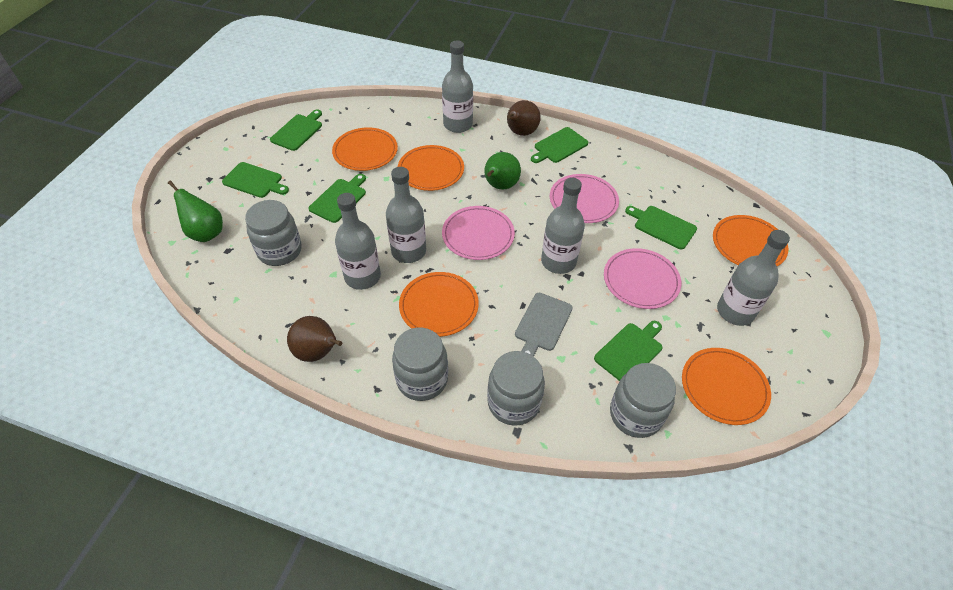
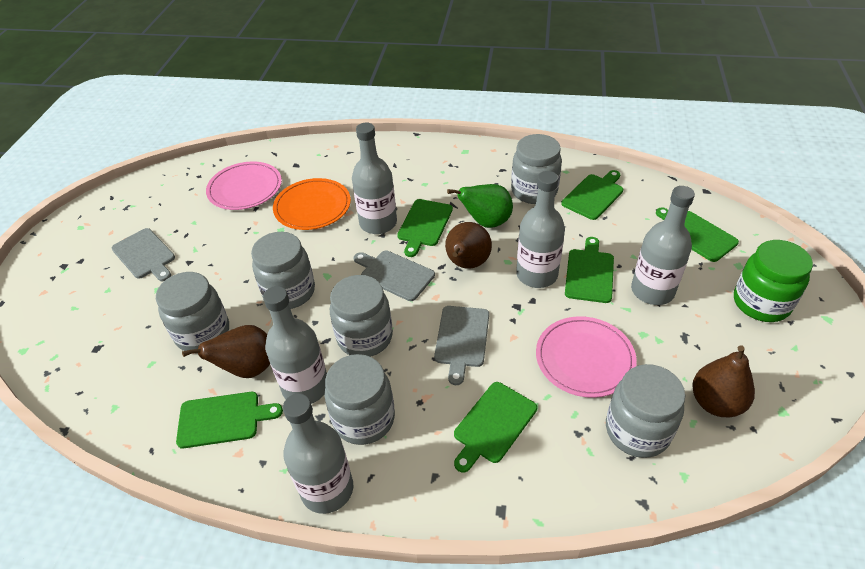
brown pear: 2 -> 3
green jar: 0 -> 1
green pear: 2 -> 1
grey cutting board: 1 -> 3
grey jar: 4 -> 6
orange plate: 5 -> 1
pink plate: 3 -> 2

